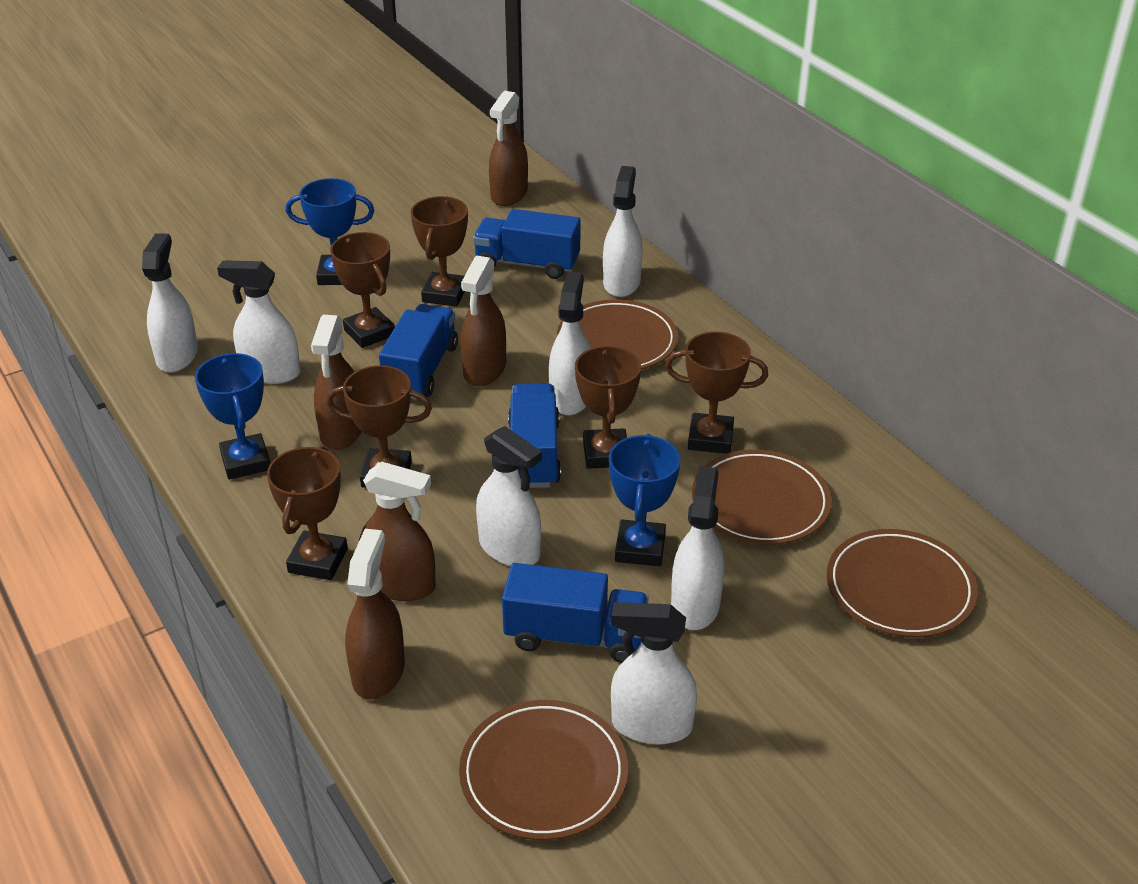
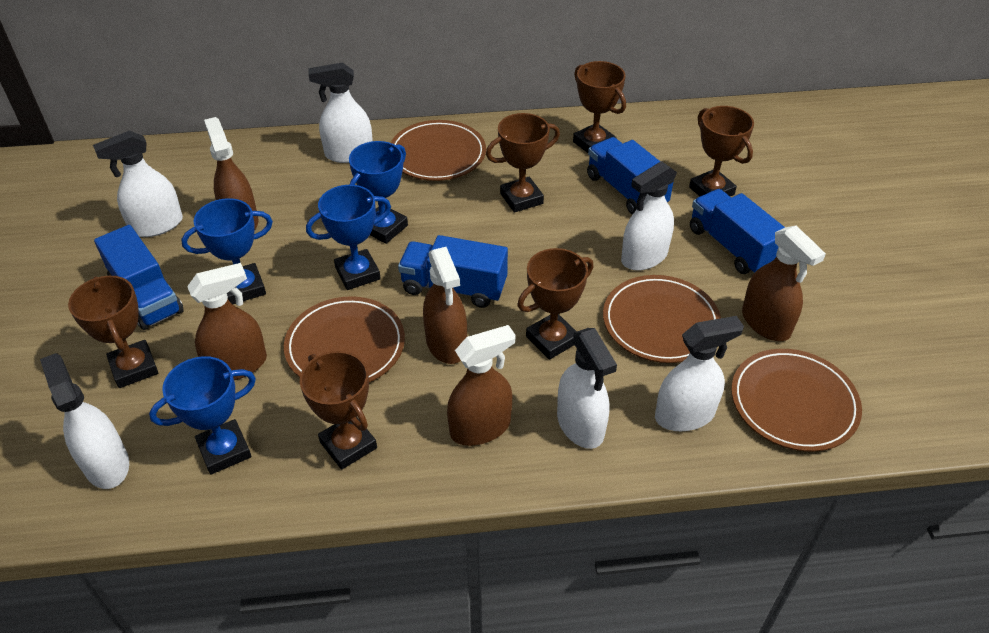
blue trophy: 3 -> 4
white spray bottle: 7 -> 6

